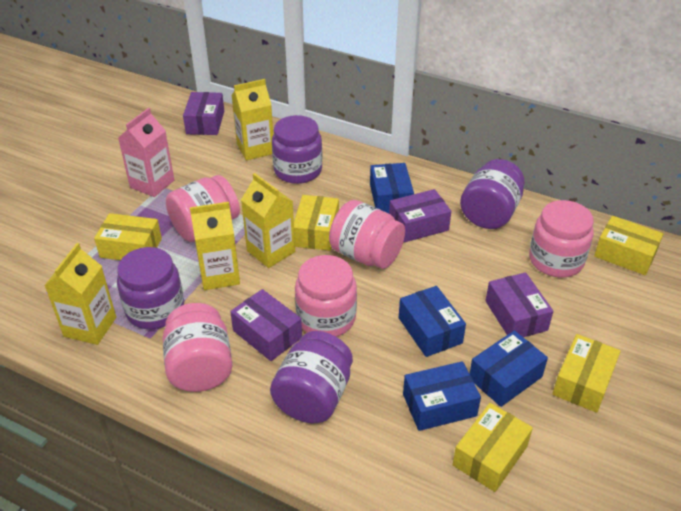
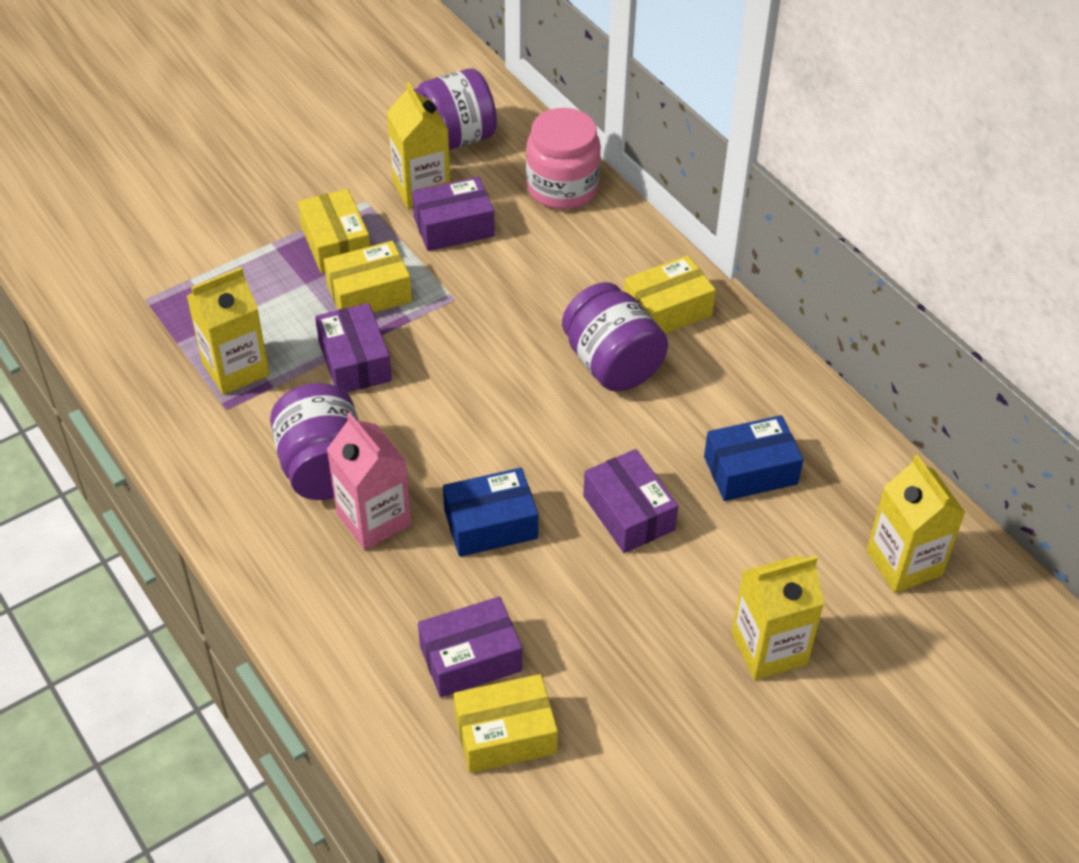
blue box: 4 -> 2
pink jar: 5 -> 1
purple jar: 4 -> 3
yellow box: 5 -> 4

